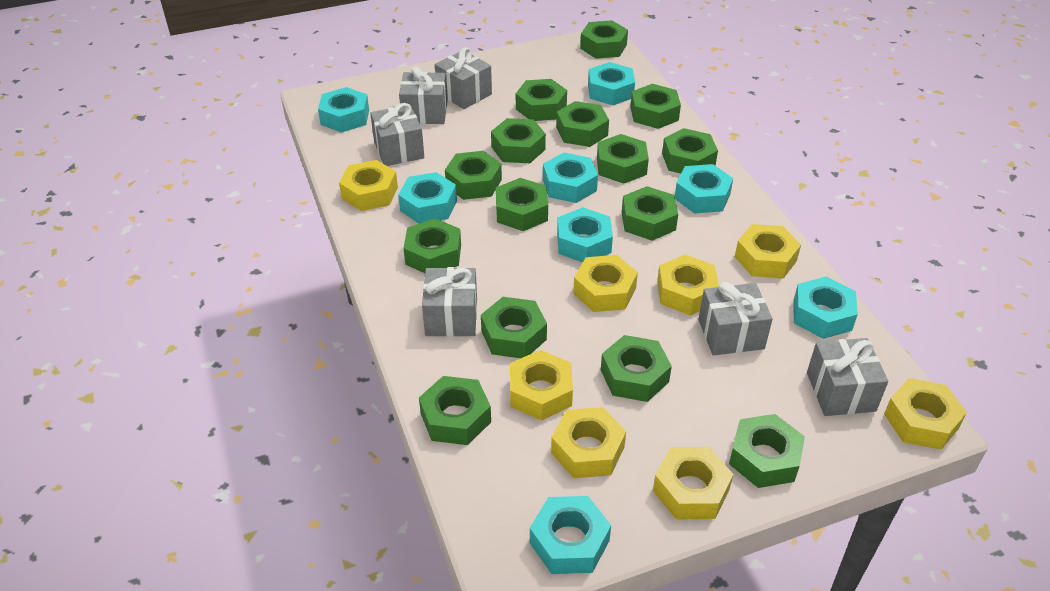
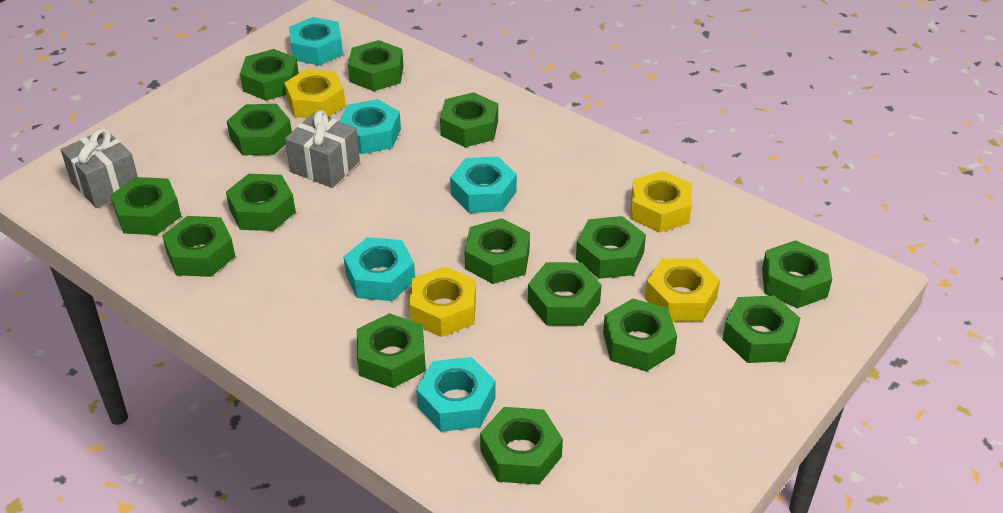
grey gift: 6 -> 2
turquoise nut: 8 -> 5
yellow nut: 8 -> 4

